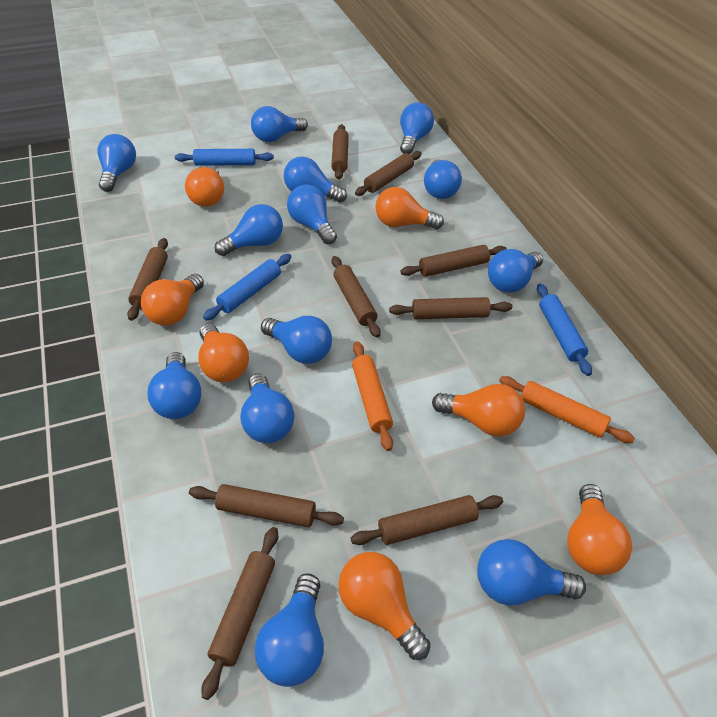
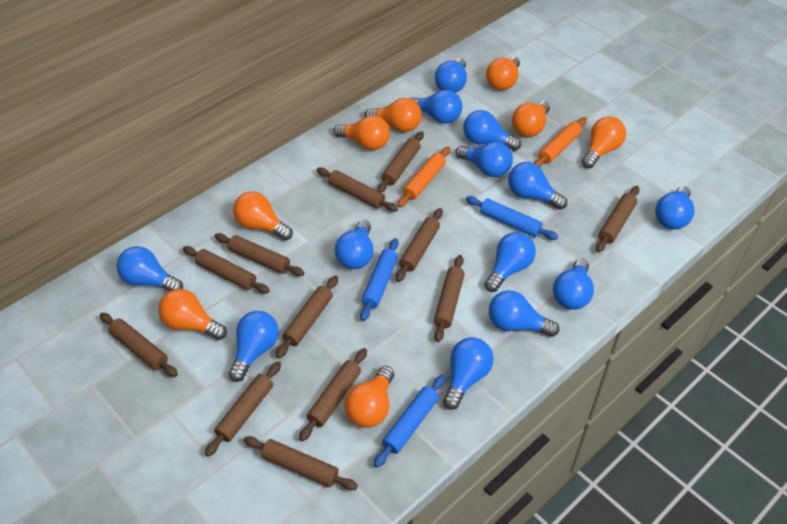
brown rolling pin: 9 -> 12
orange light bulb: 7 -> 8

